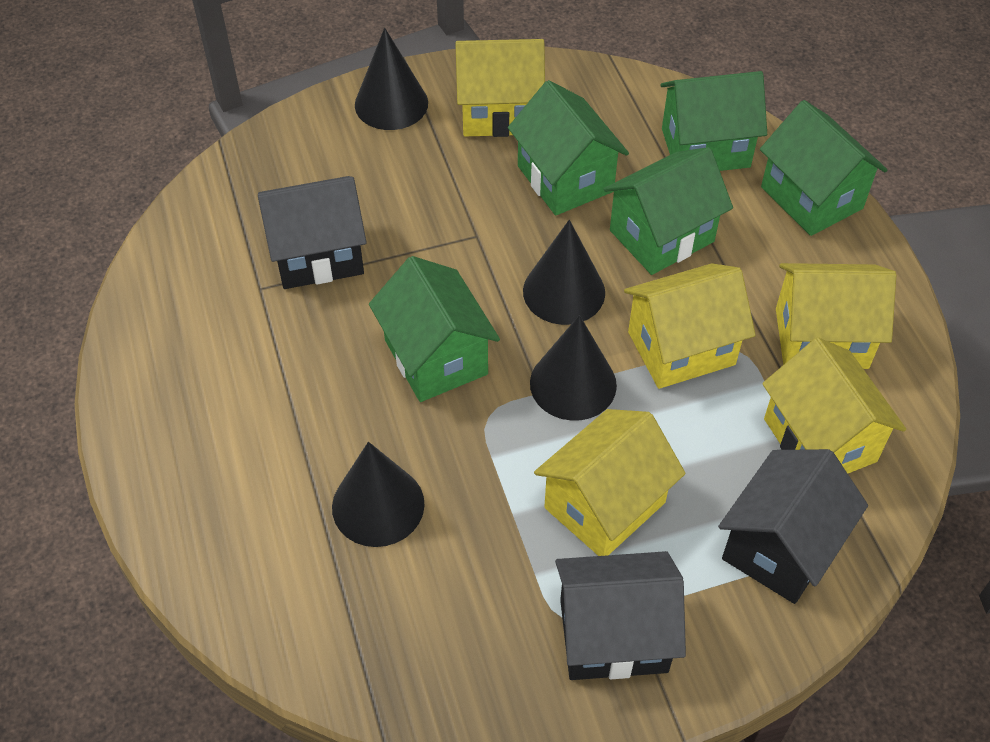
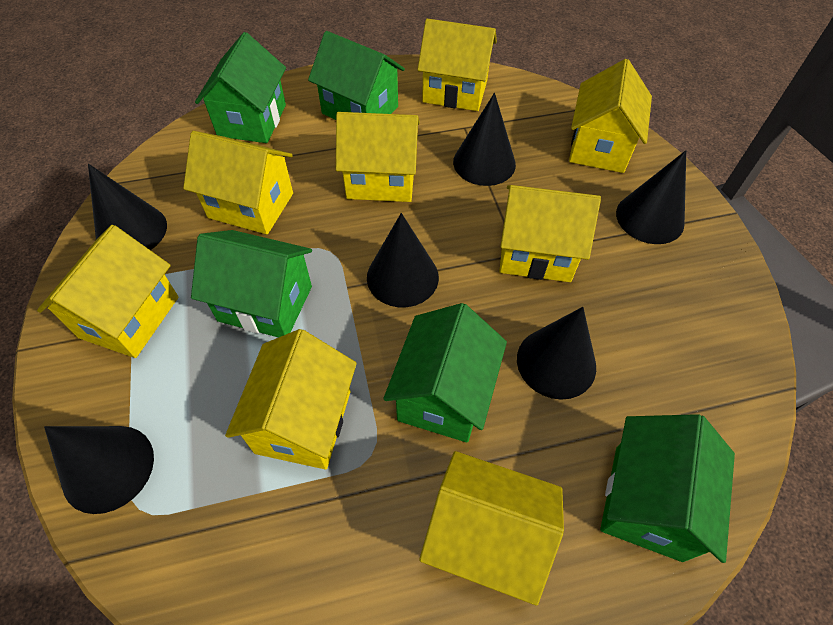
black cone: 4 -> 6
black house: 3 -> 0
yellow house: 5 -> 8

